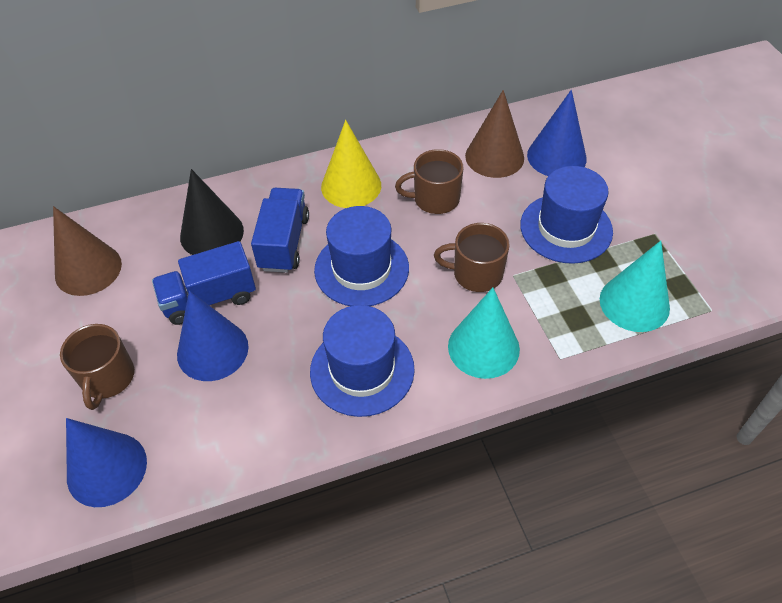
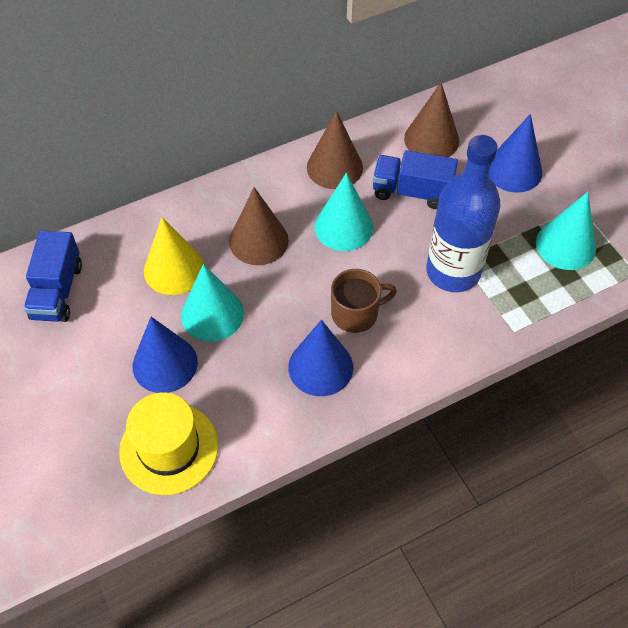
black cone: 1 -> 0
blue bottle: 0 -> 1
blue hat: 3 -> 0
brown cone: 2 -> 3
brown mug: 3 -> 1
turquoise cone: 2 -> 3
yellow hat: 0 -> 1

